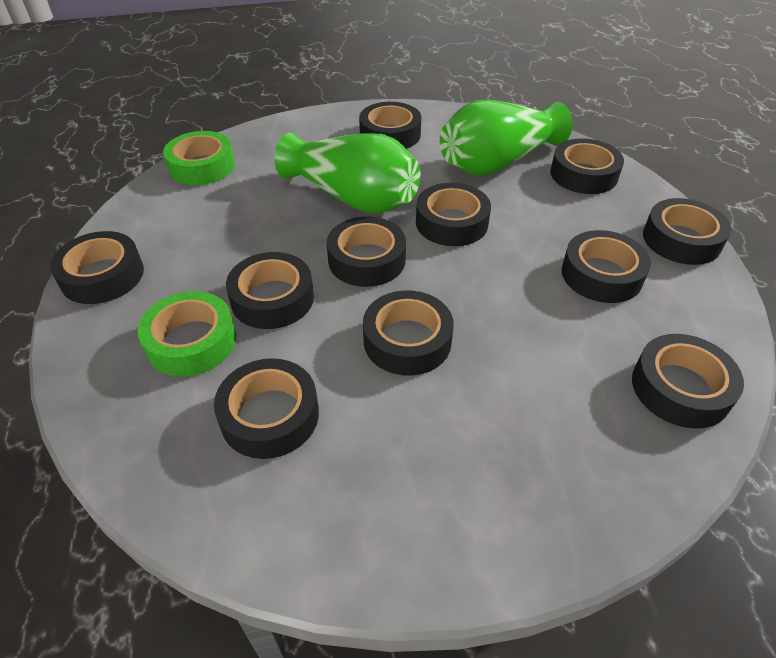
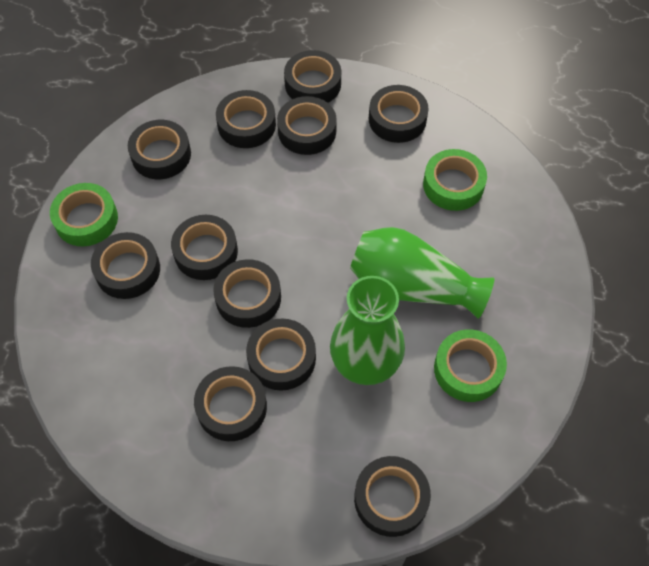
green tape: 2 -> 3

